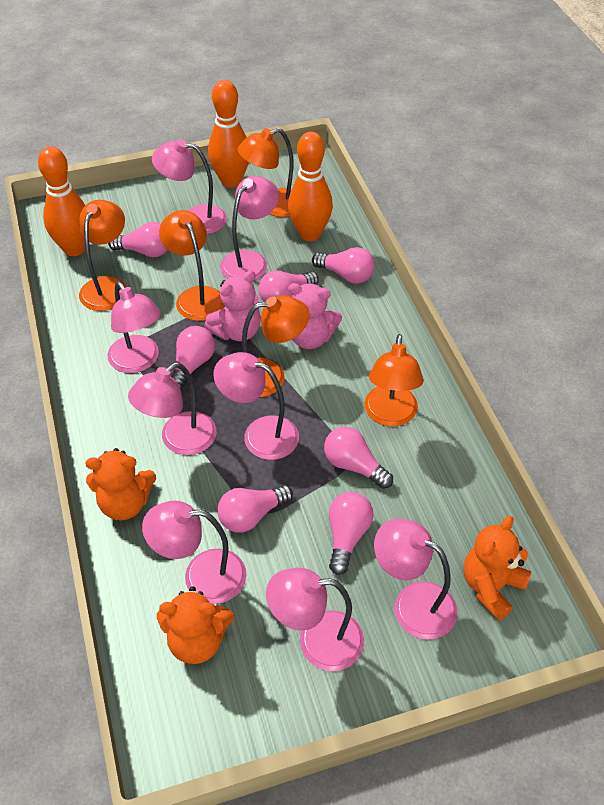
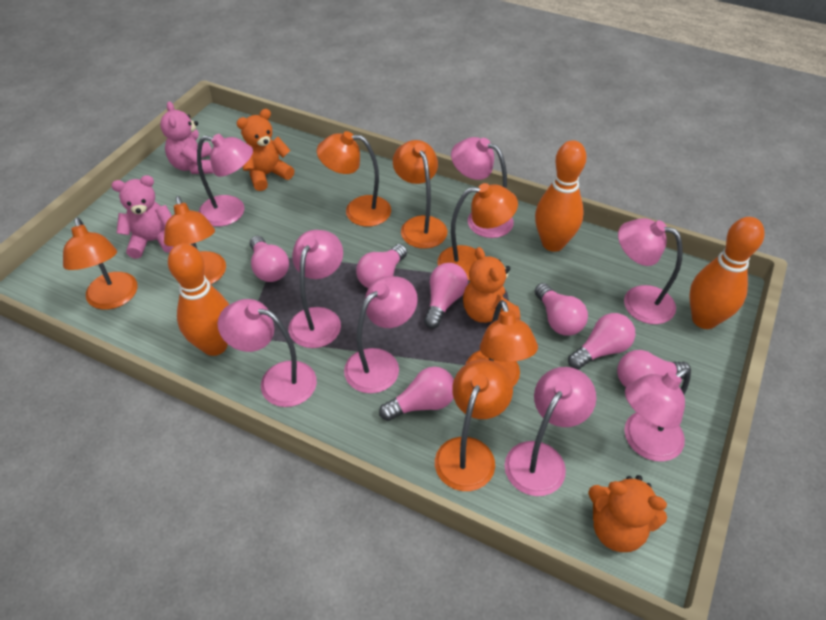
orange lamp: 5 -> 7

